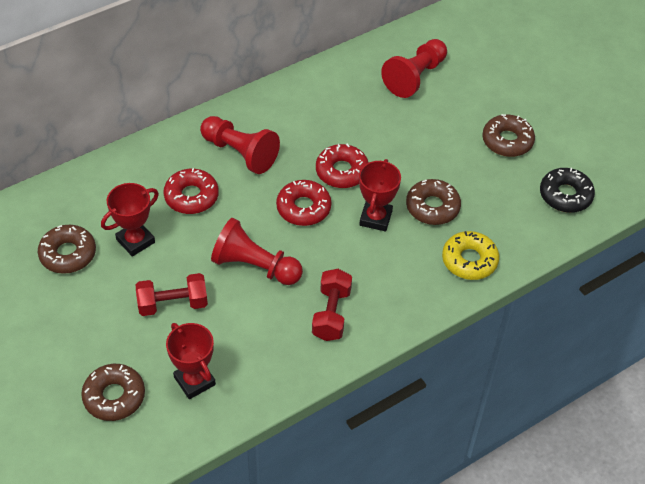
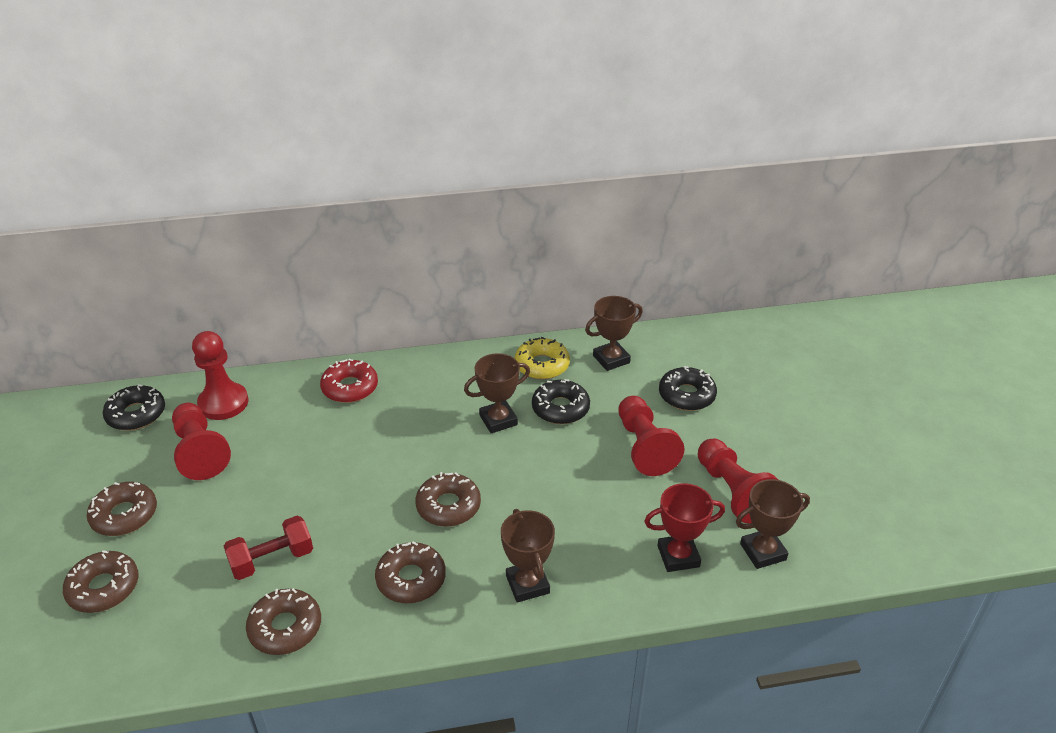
black donut: 1 -> 3
brown donut: 4 -> 5
brown trophy: 0 -> 4
red donut: 3 -> 1
red dumbbell: 2 -> 1
red pawn: 3 -> 4
red trophy: 3 -> 1

